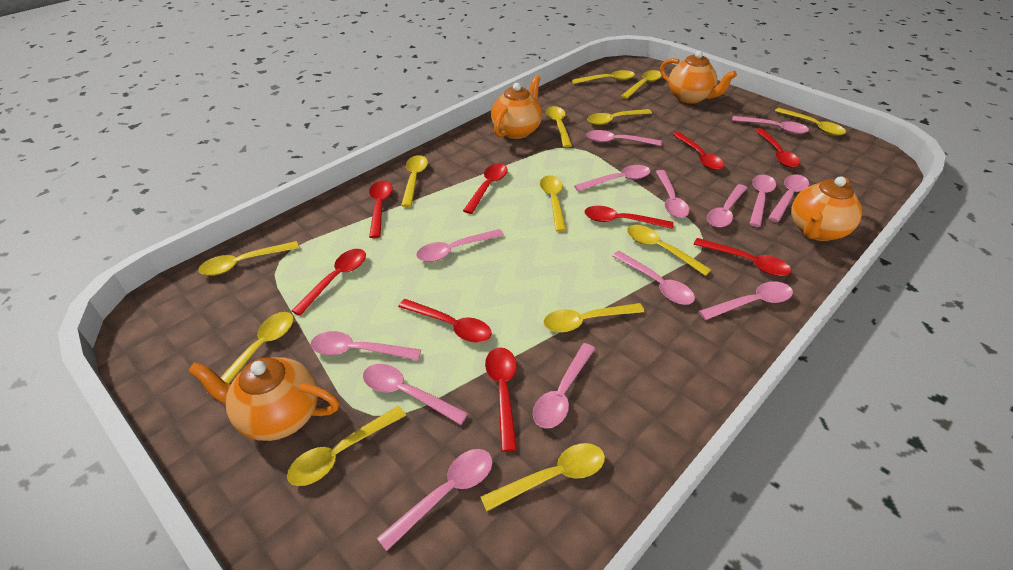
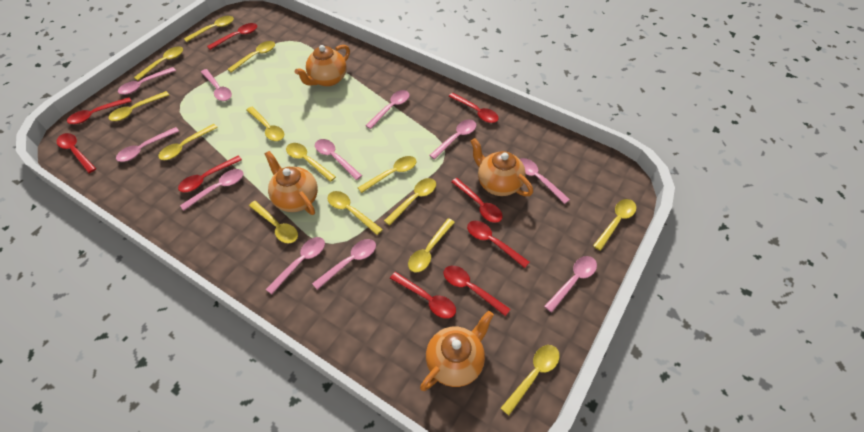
pink spoon: 14 -> 11
yellow spoon: 13 -> 14

